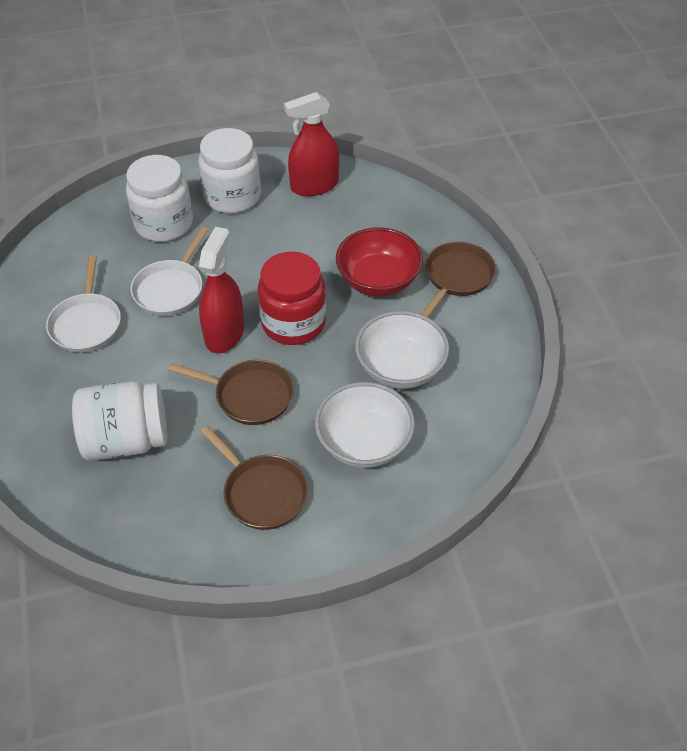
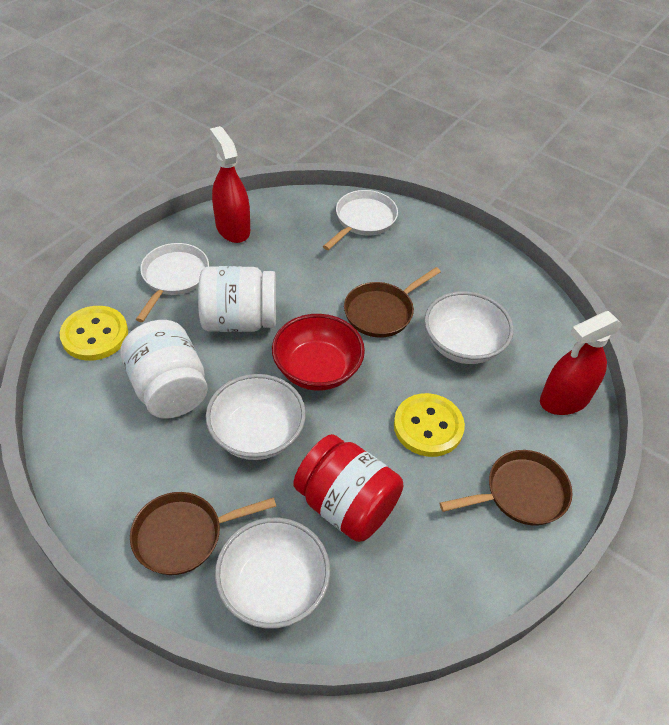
white bowl: 2 -> 3
white jar: 3 -> 2
yellow button: 0 -> 2

